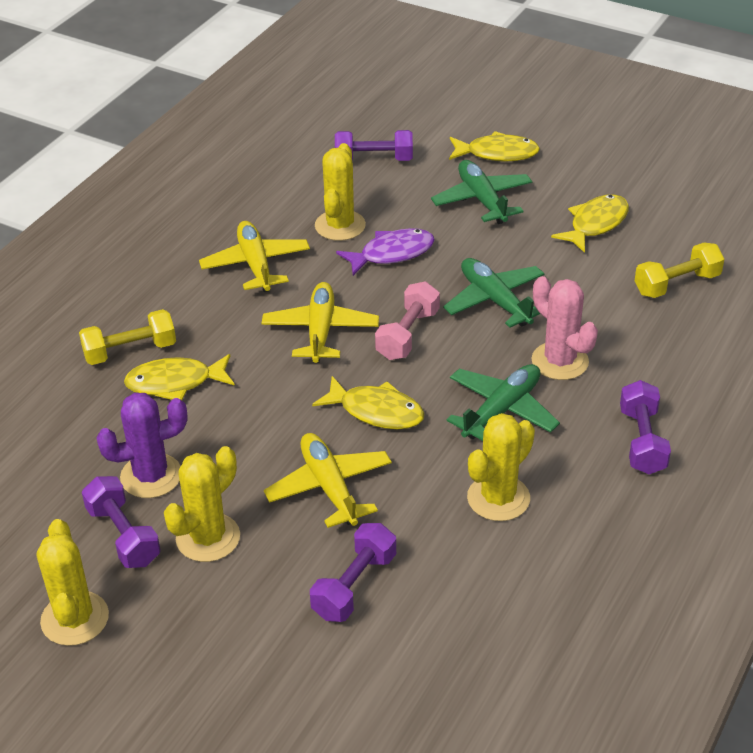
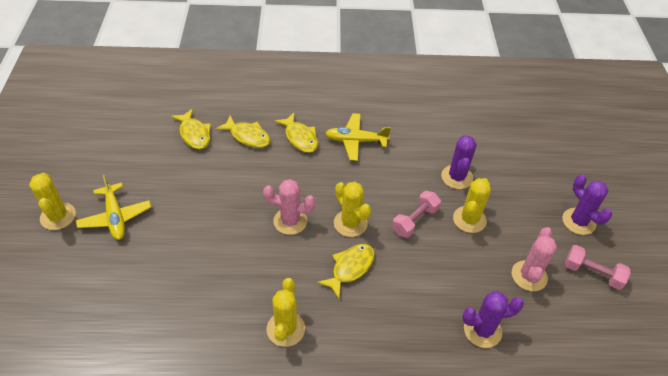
green plane: 3 -> 0
pink cactus: 1 -> 2
pink dumbbell: 1 -> 2
purple cactus: 1 -> 3
purple dumbbell: 4 -> 0
purple fish: 1 -> 0
yellow dumbbell: 2 -> 0
yellow plane: 3 -> 2

